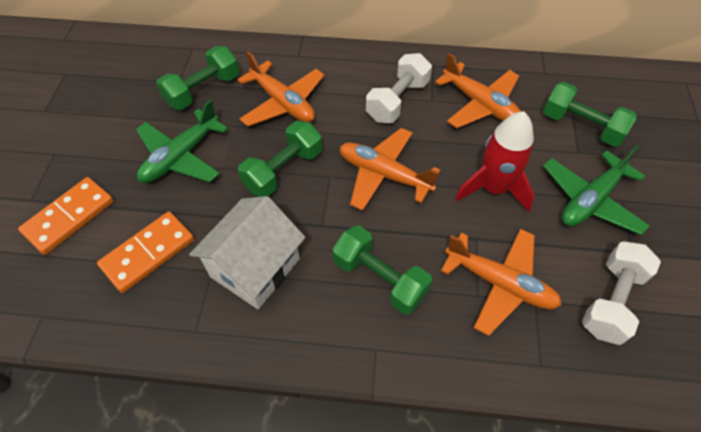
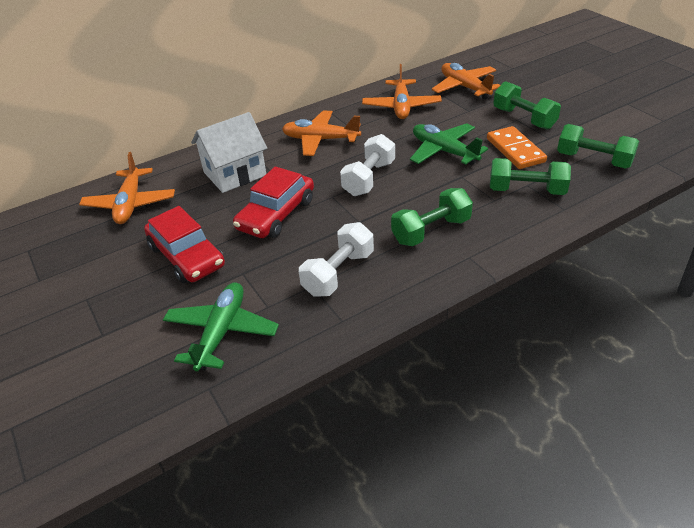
orange domino: 2 -> 1
red car: 0 -> 2
red rocket: 1 -> 0

